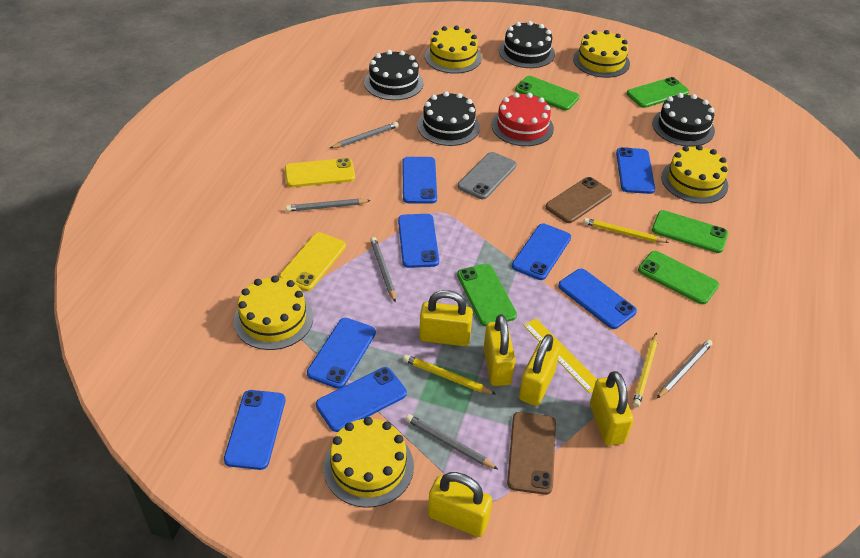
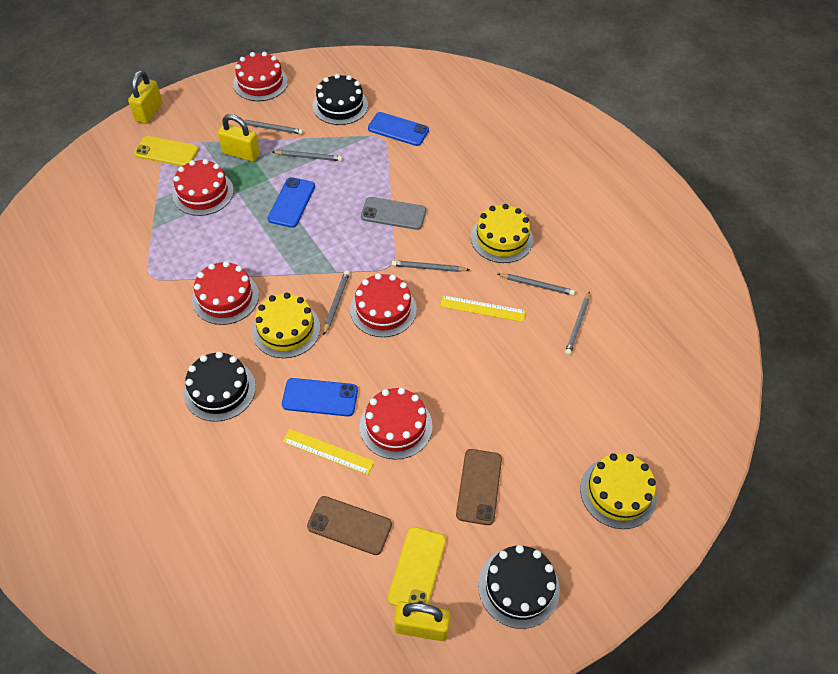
black cake: 4 -> 3
blue phone: 8 -> 3
green phone: 5 -> 0
grey pencil: 5 -> 6
red cake: 1 -> 5
yellow cake: 5 -> 3
yellow padlock: 5 -> 3
yellow pencil: 3 -> 0
yellow ruler: 1 -> 2

